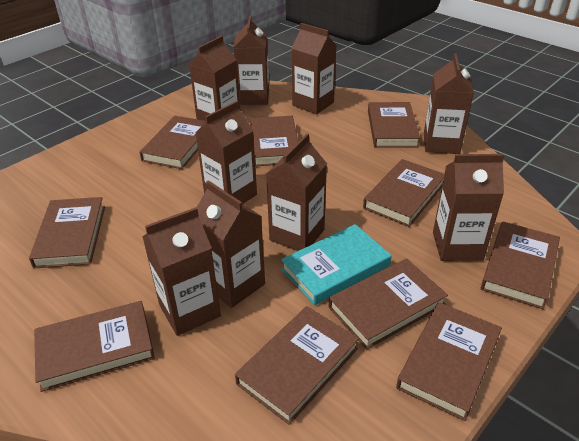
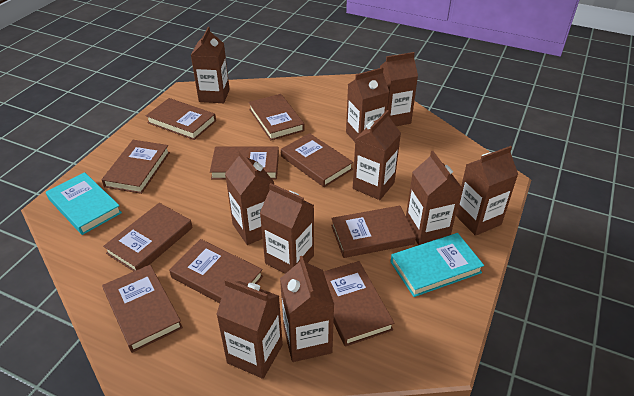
brown carton: 9 -> 10
turquoise book: 1 -> 2

